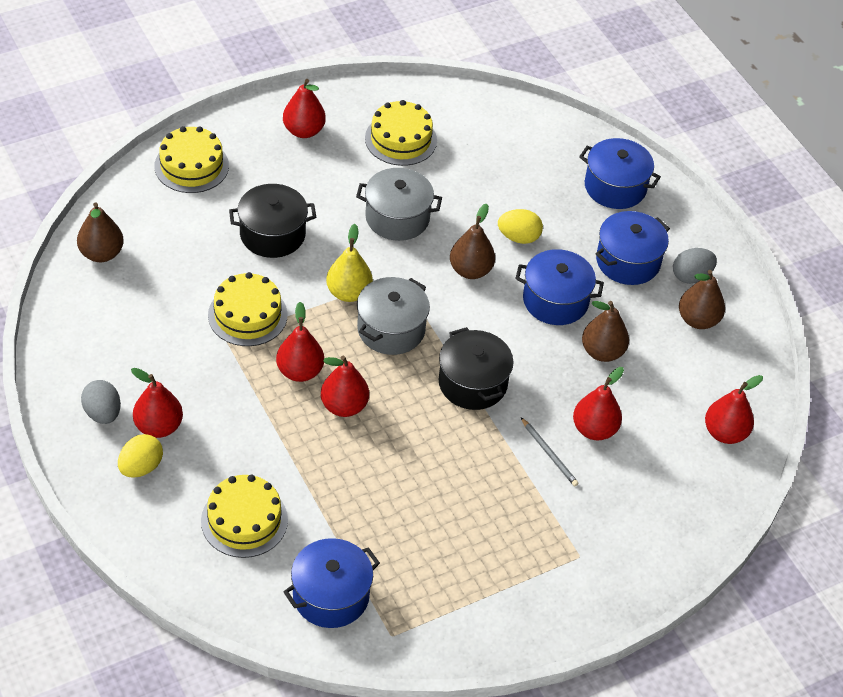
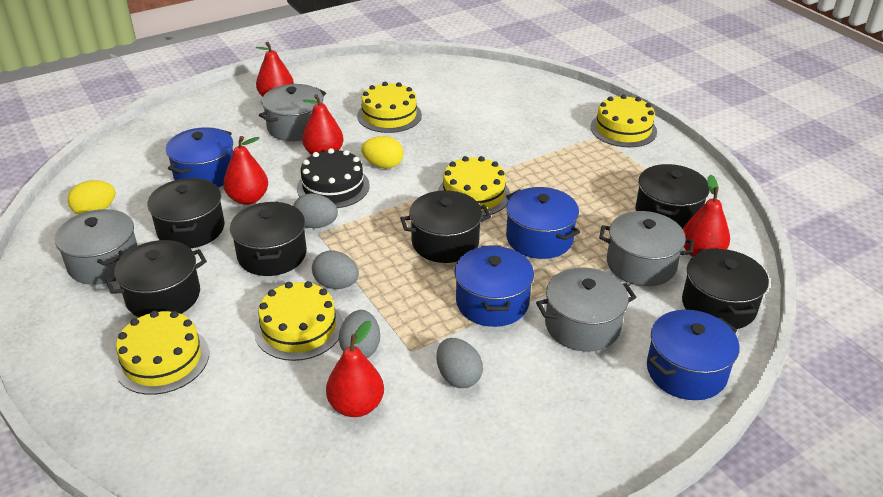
black cake: 0 -> 1
black pot: 2 -> 6
brown pear: 4 -> 0
grey egg: 2 -> 4
grey pencil: 1 -> 0
grey pot: 2 -> 4
red pear: 6 -> 5
yellow cake: 4 -> 5
yellow pear: 1 -> 0

